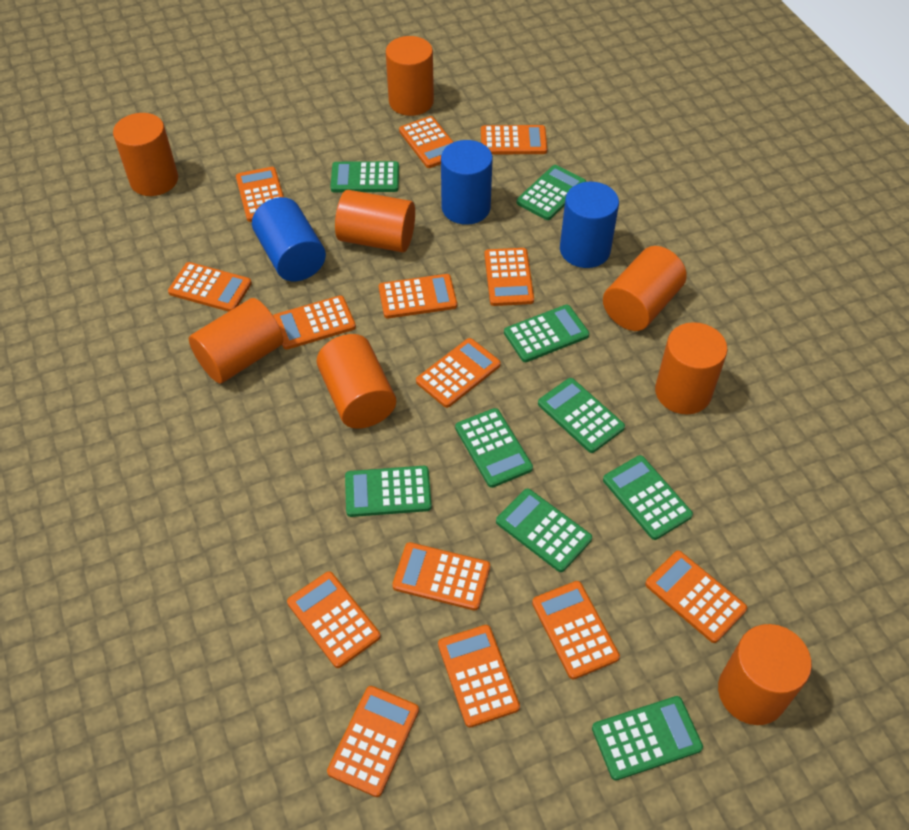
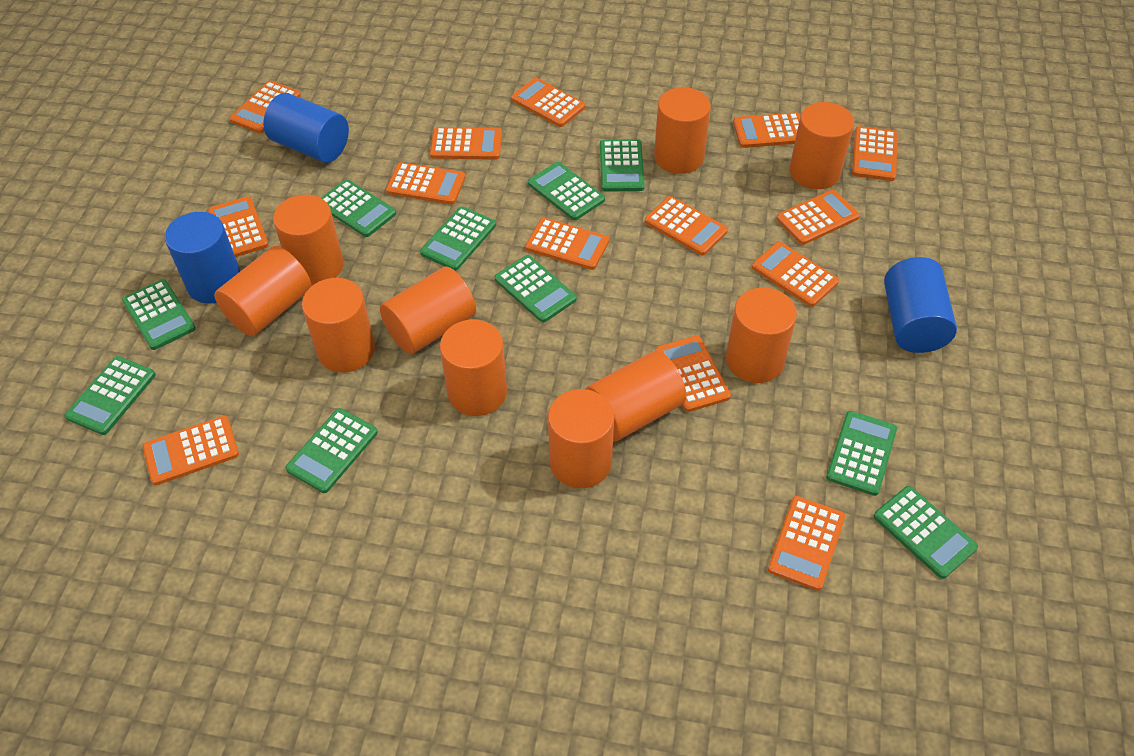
green calculator: 9 -> 10
orange cylinder: 8 -> 10

